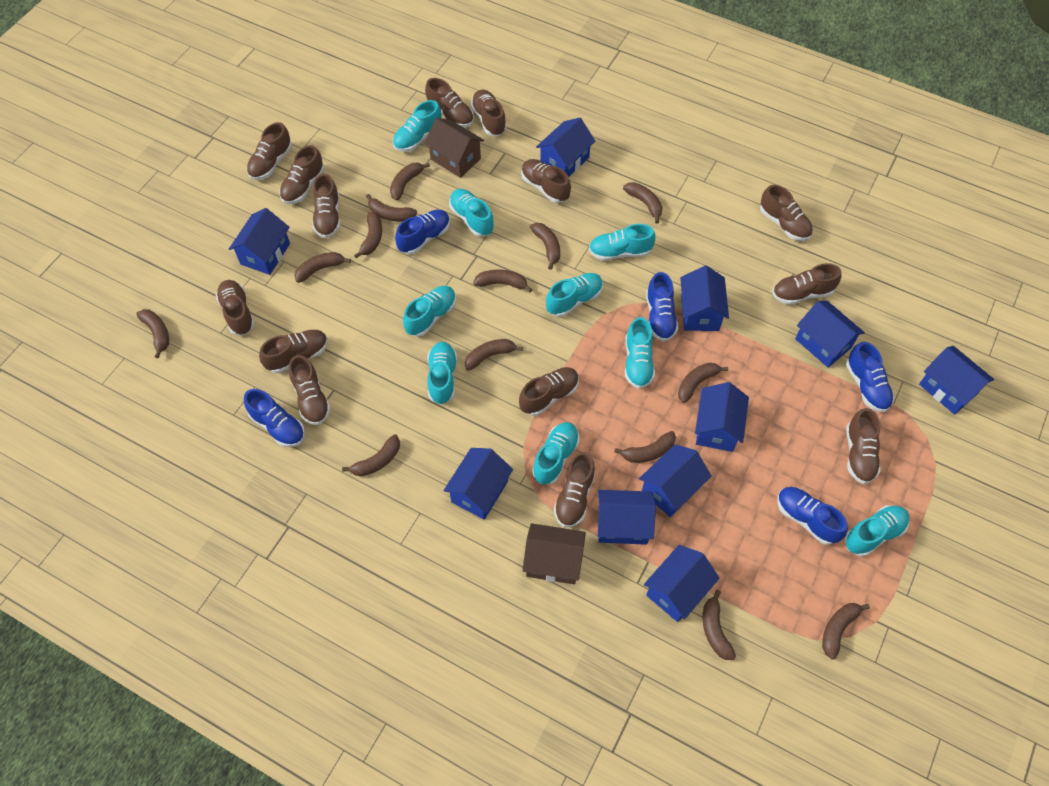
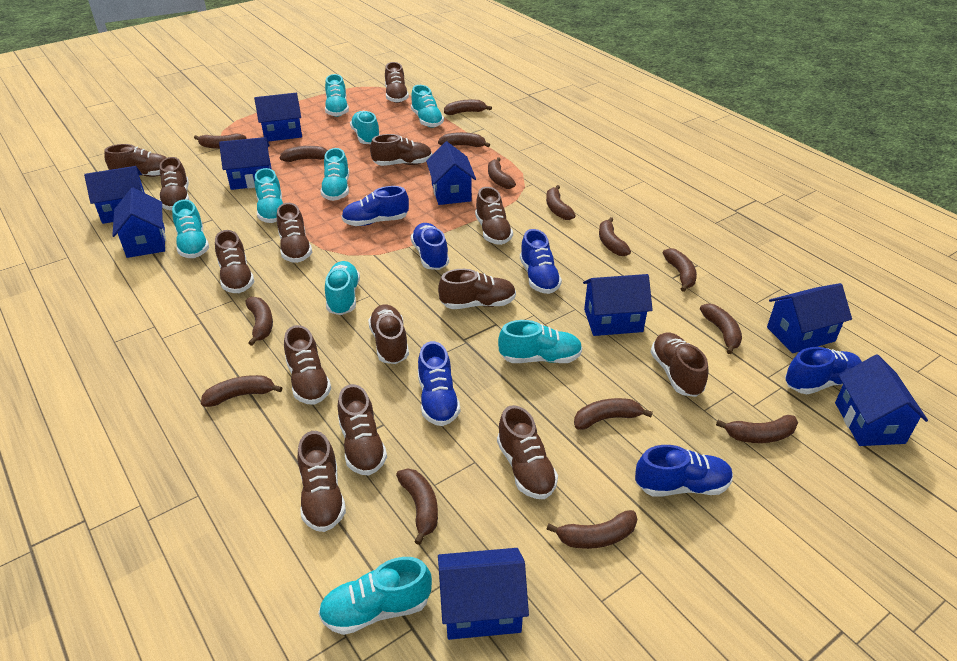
blue house: 10 -> 9
blue shoe: 5 -> 6
brown banana: 14 -> 15
brown house: 2 -> 0

